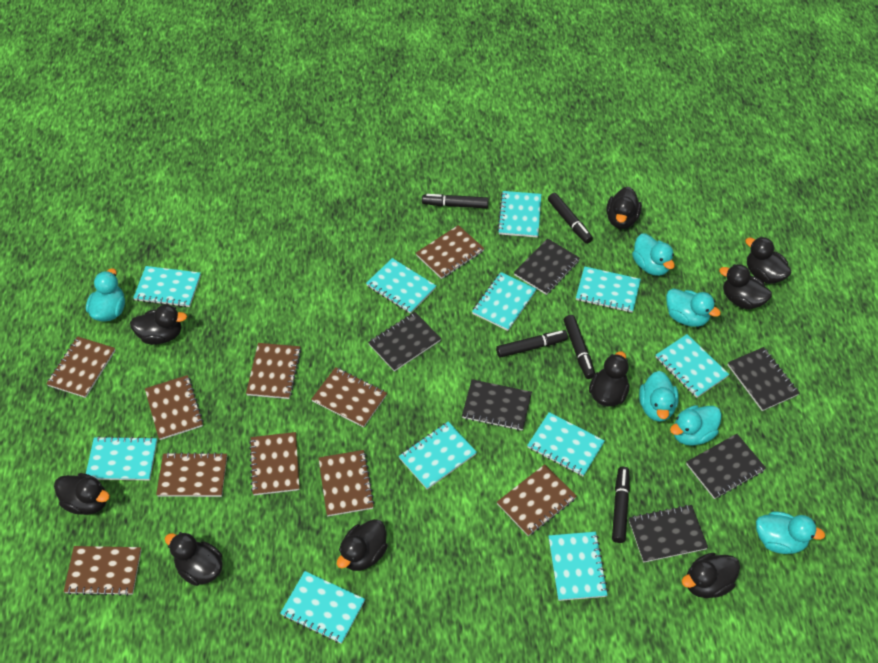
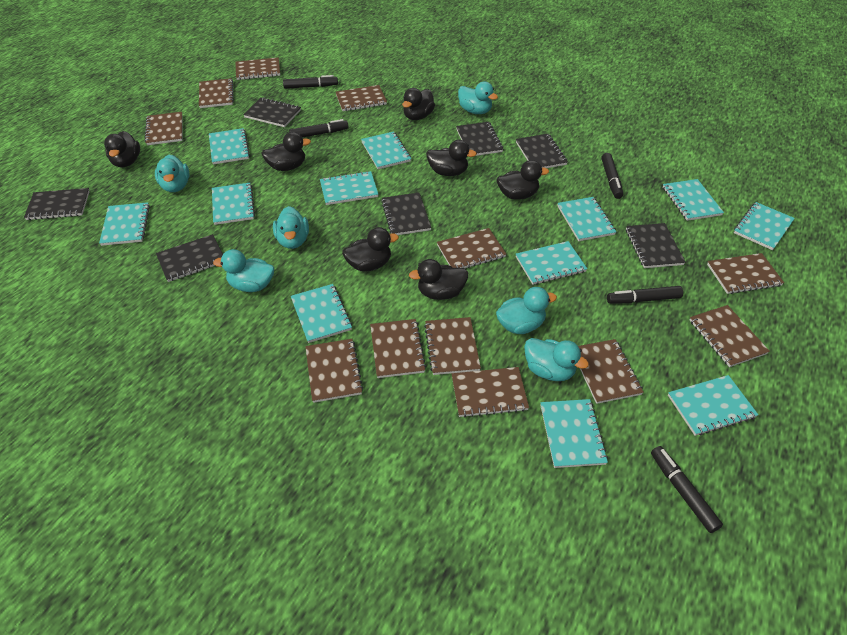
black duck: 9 -> 7
black notebook: 6 -> 7
brown notebook: 10 -> 12
turquoise notebook: 11 -> 12

